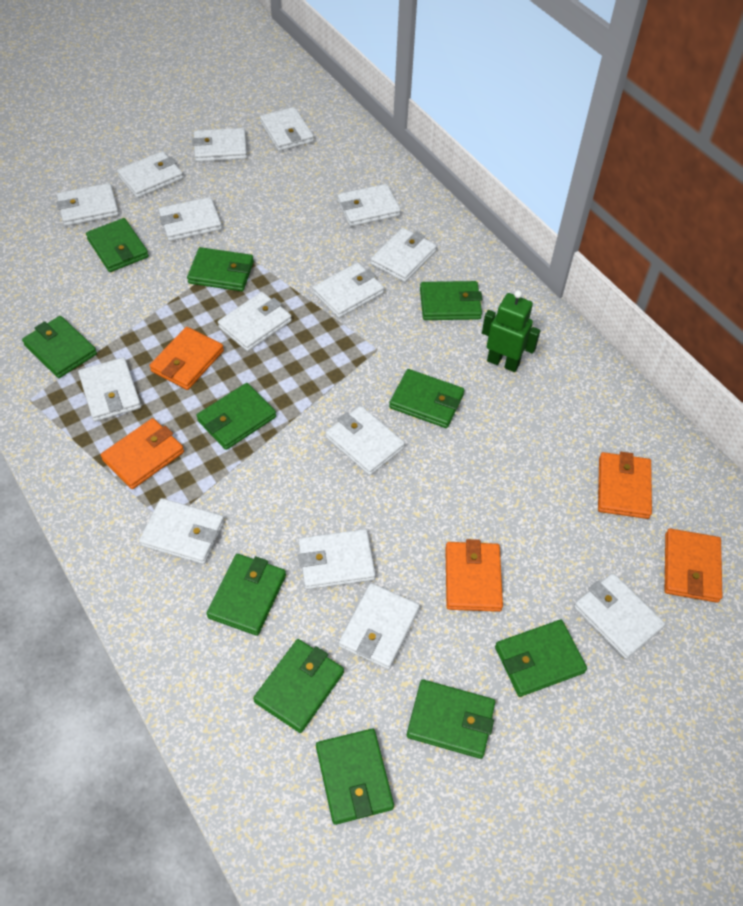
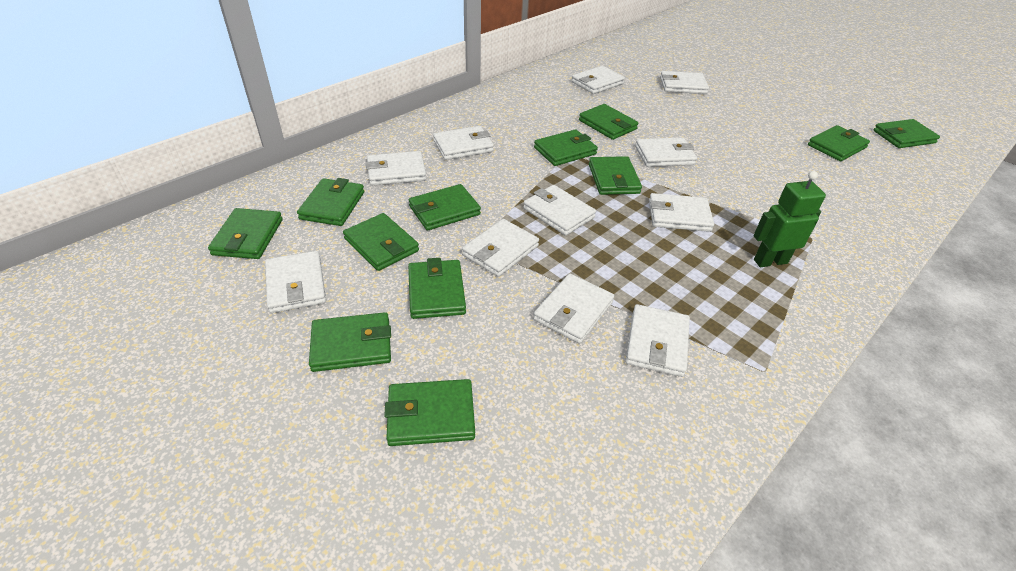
green wallet: 11 -> 12
orange wallet: 5 -> 0
white wallet: 15 -> 11

